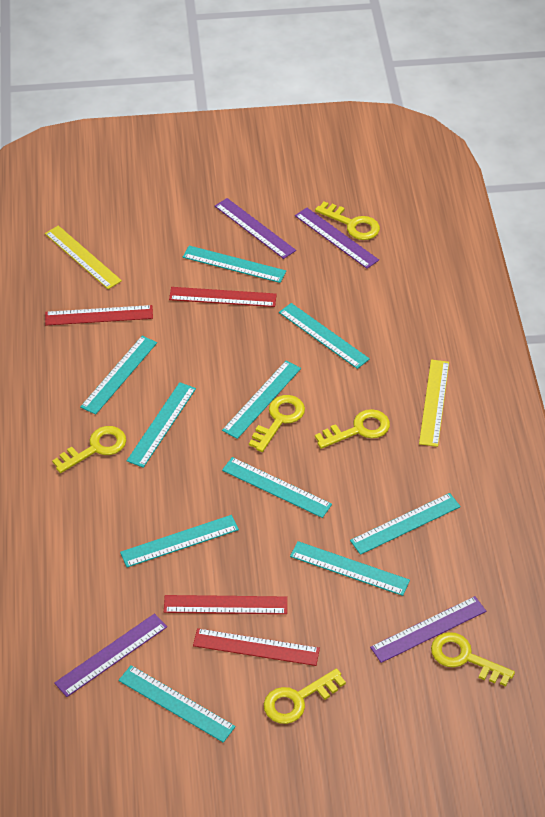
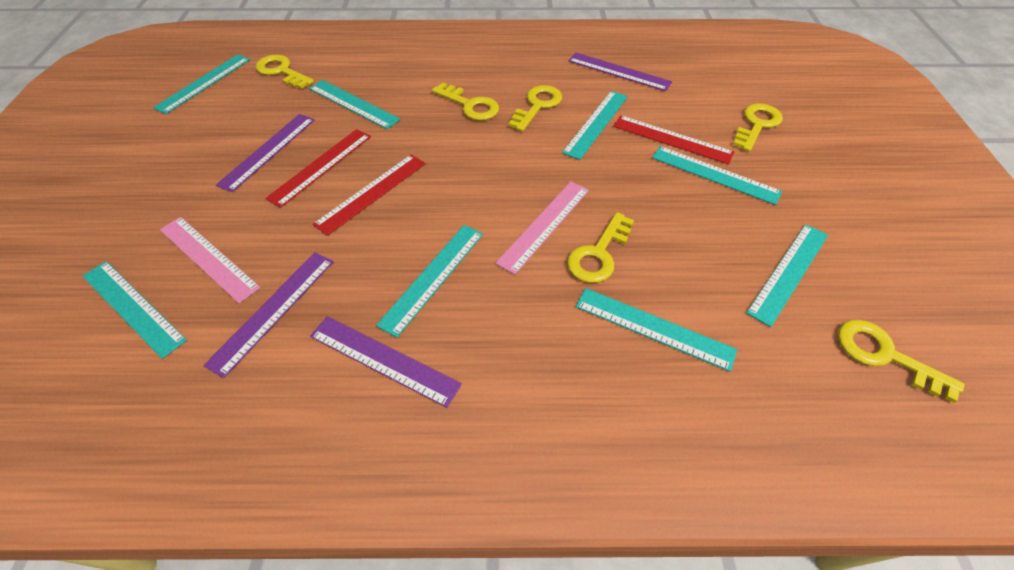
pink ruler: 0 -> 2
red ruler: 4 -> 3
turquoise ruler: 10 -> 8
yellow ruler: 2 -> 0

